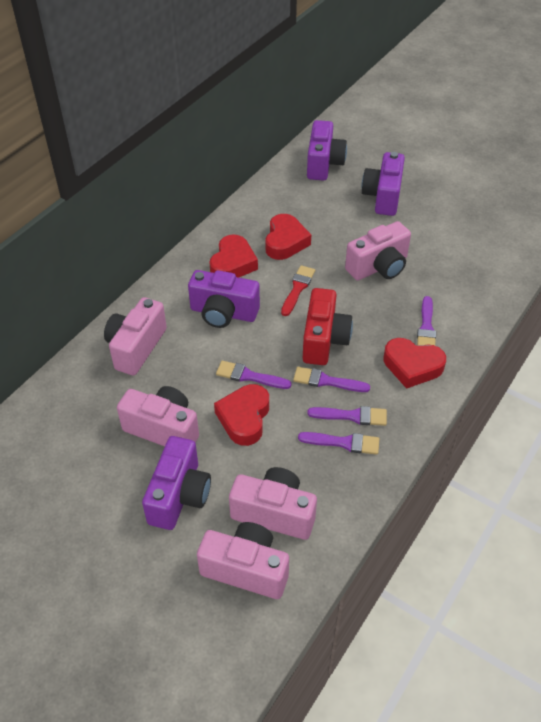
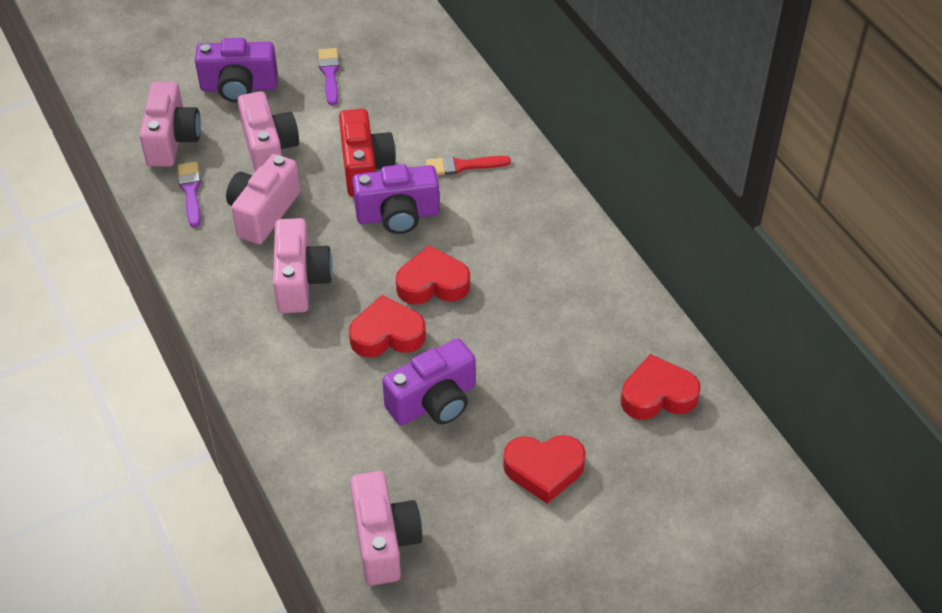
purple brush: 5 -> 2
purple camera: 4 -> 3

